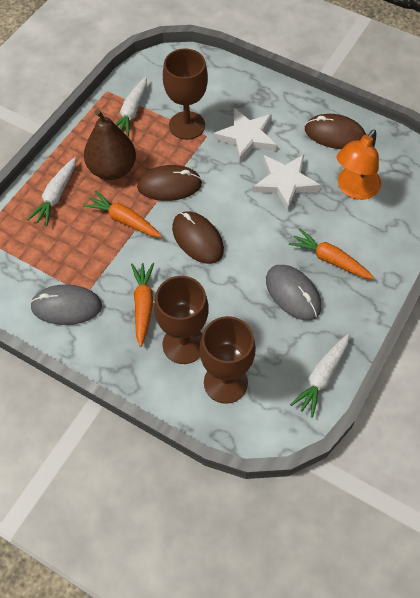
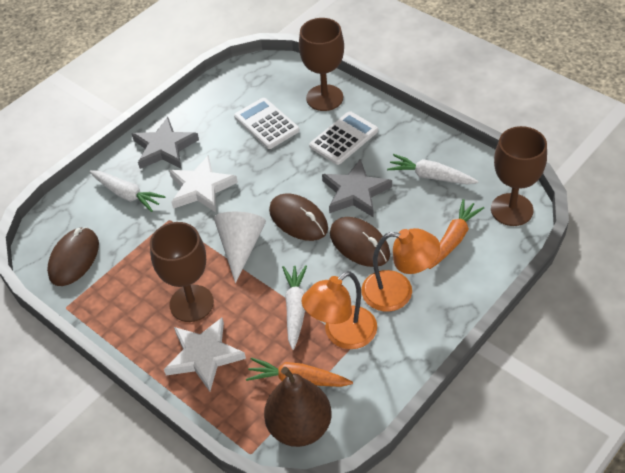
grey mouse: 2 -> 0
grey star: 0 -> 2
orange carrot: 3 -> 2
orange lamp: 1 -> 2
white calculator: 0 -> 2
white cone: 0 -> 1

